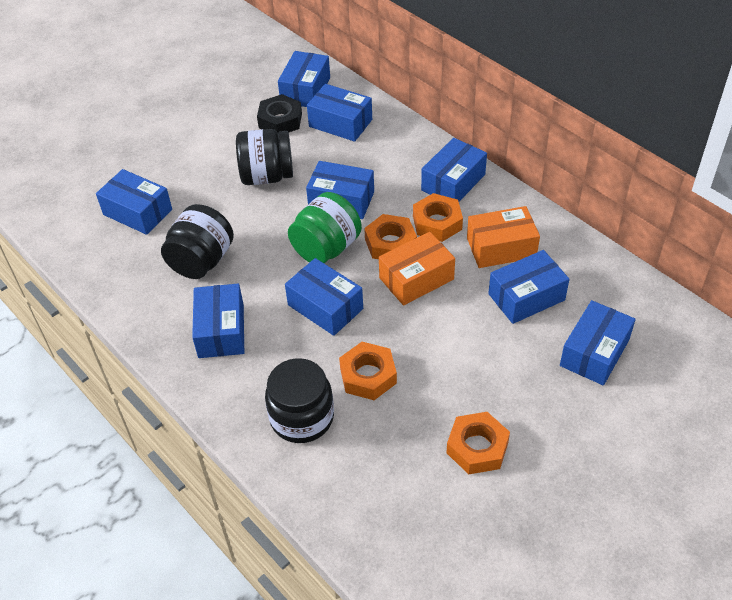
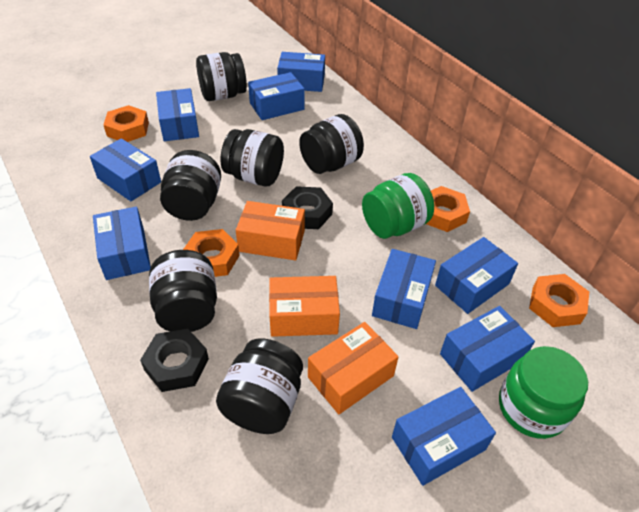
black jar: 3 -> 6
black nut: 1 -> 2
green jar: 1 -> 2
orange box: 2 -> 3

